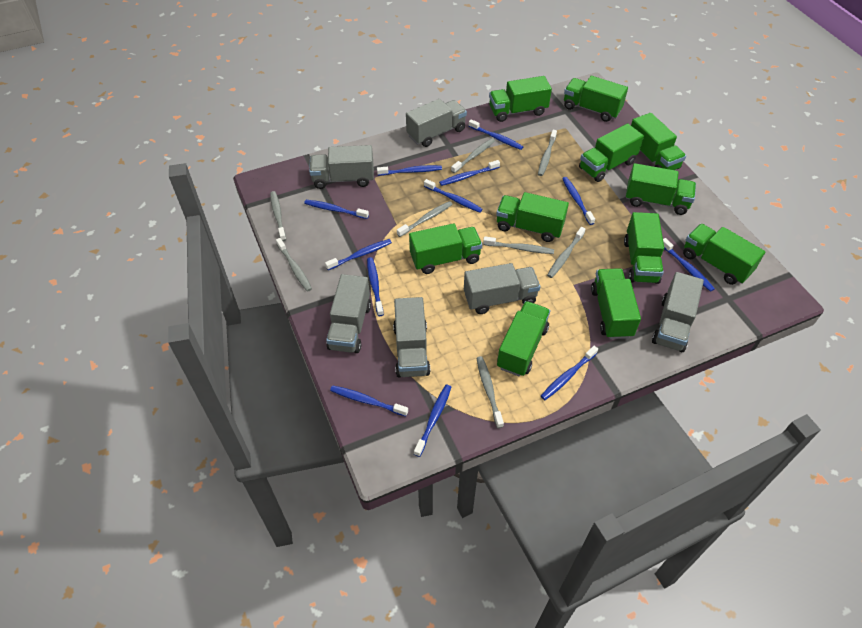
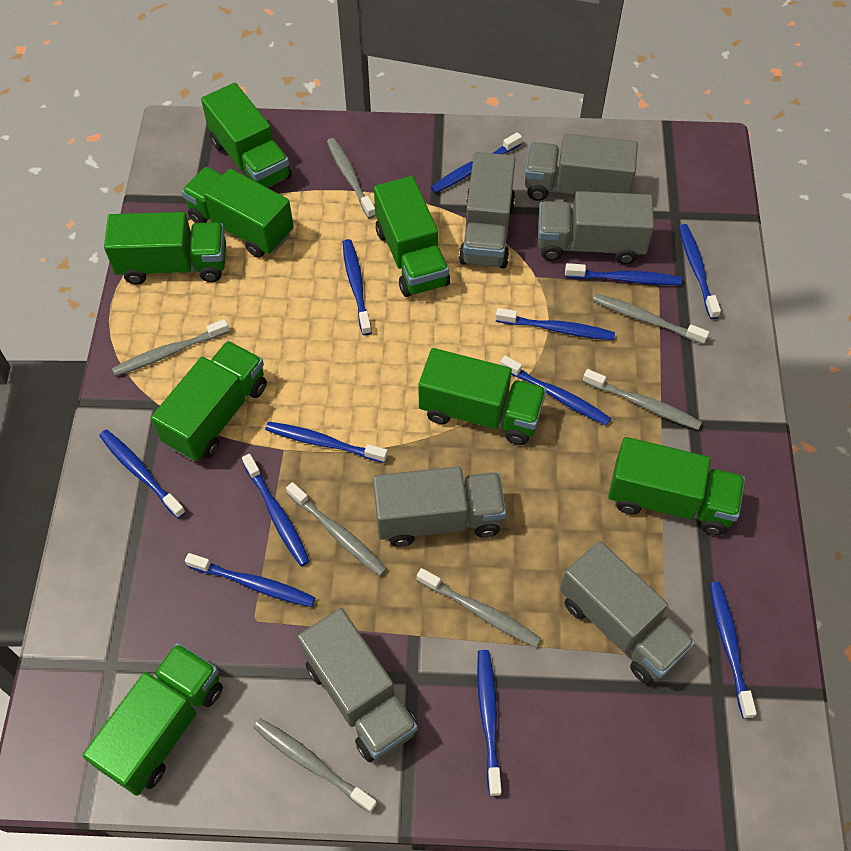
green truck: 11 -> 8
grey toothbrush: 8 -> 7

